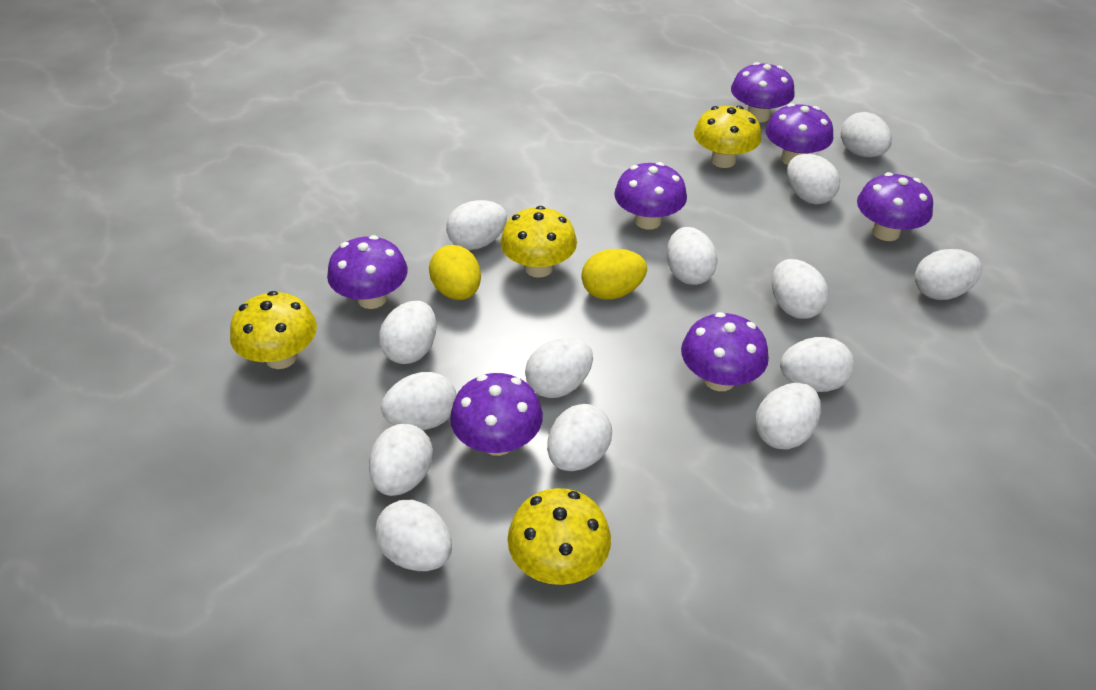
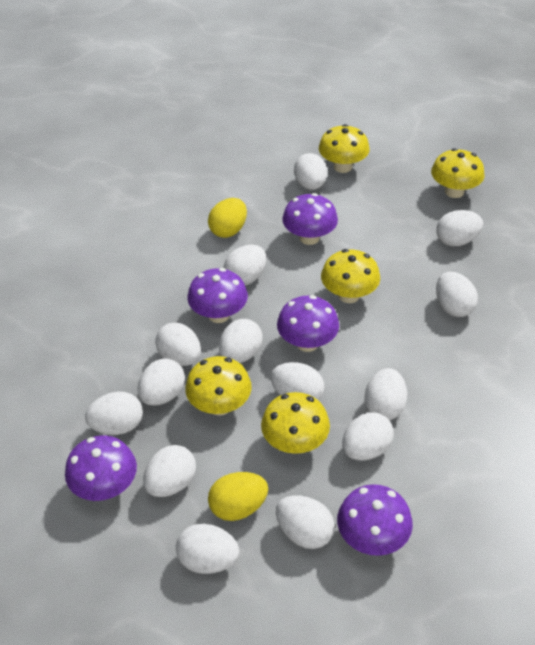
purple mushroom: 7 -> 5
yellow mushroom: 4 -> 5

